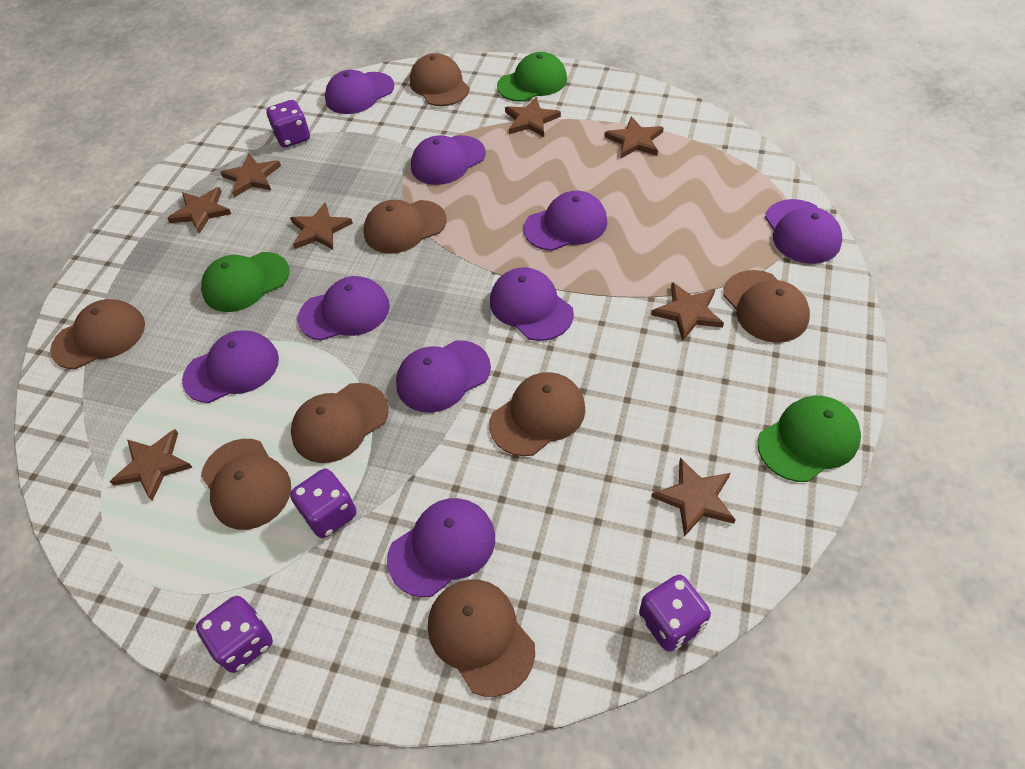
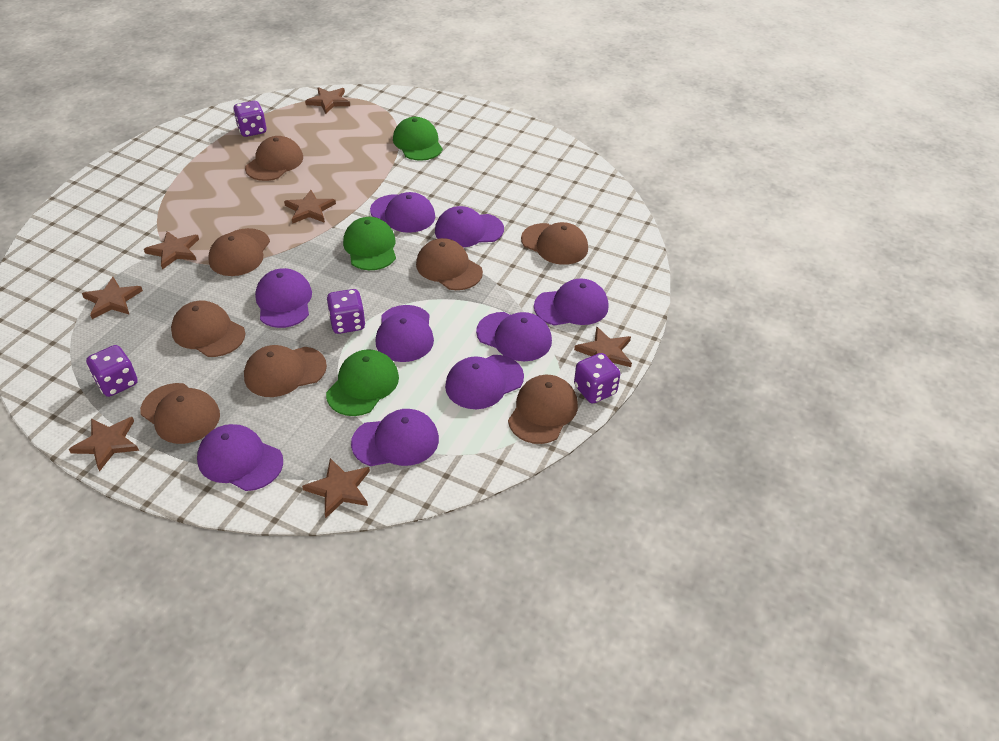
brown star: 8 -> 7

